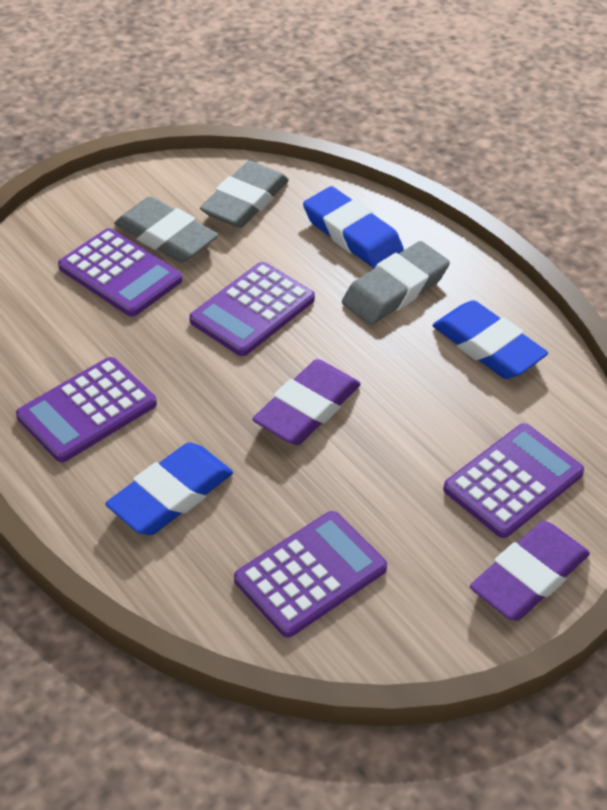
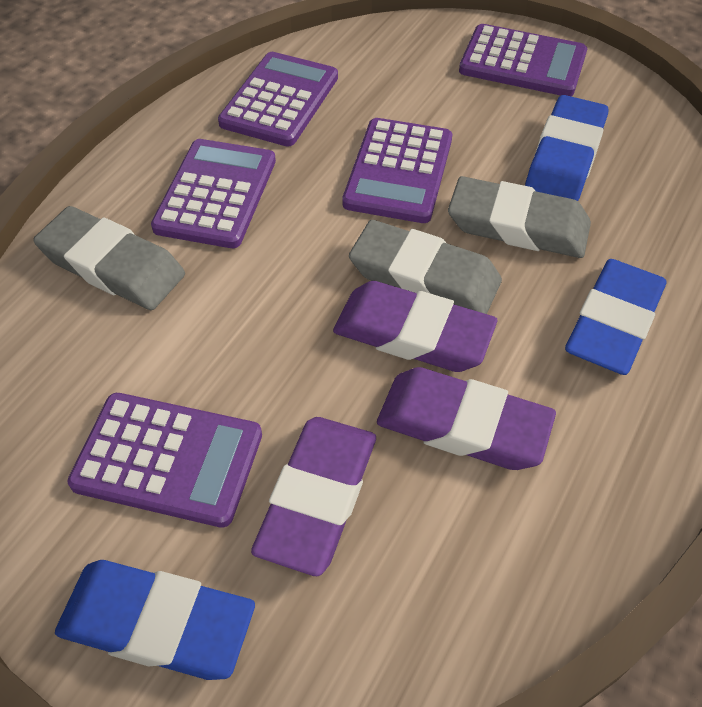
purple eraser: 2 -> 3

